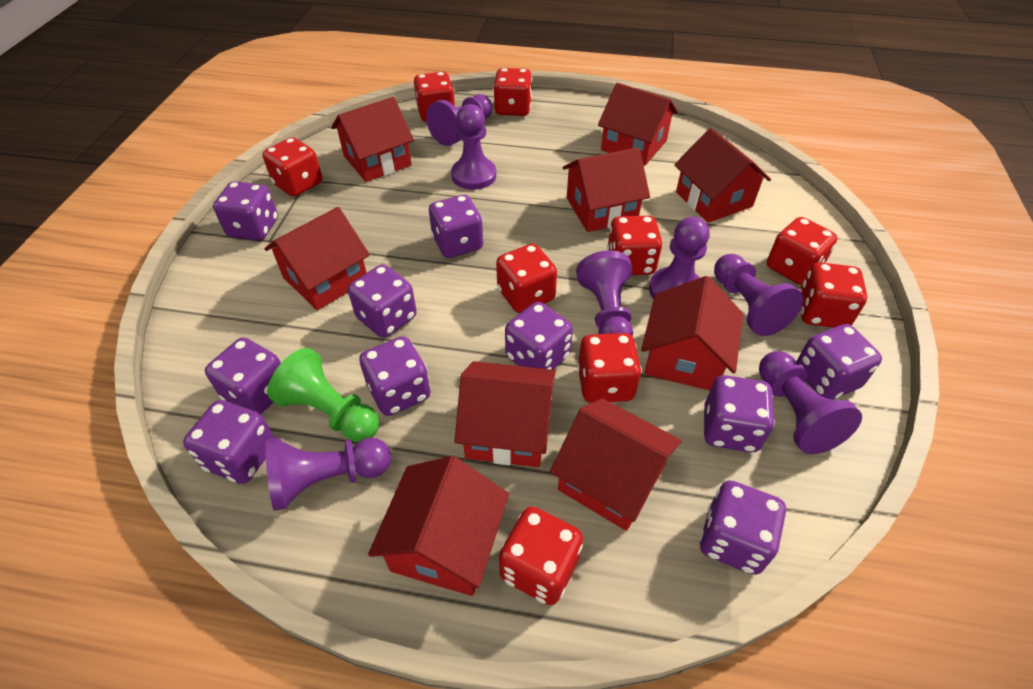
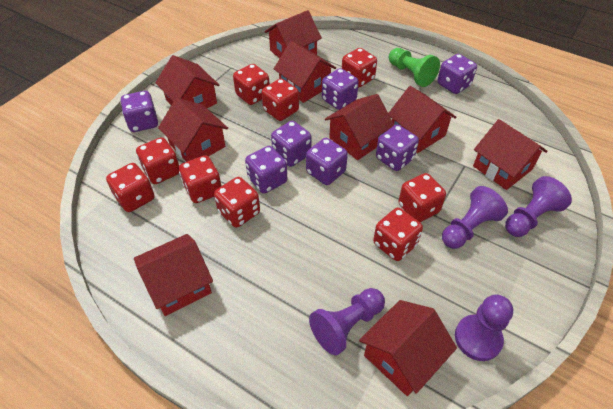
purple dice: 10 -> 7
purple pawn: 7 -> 4

